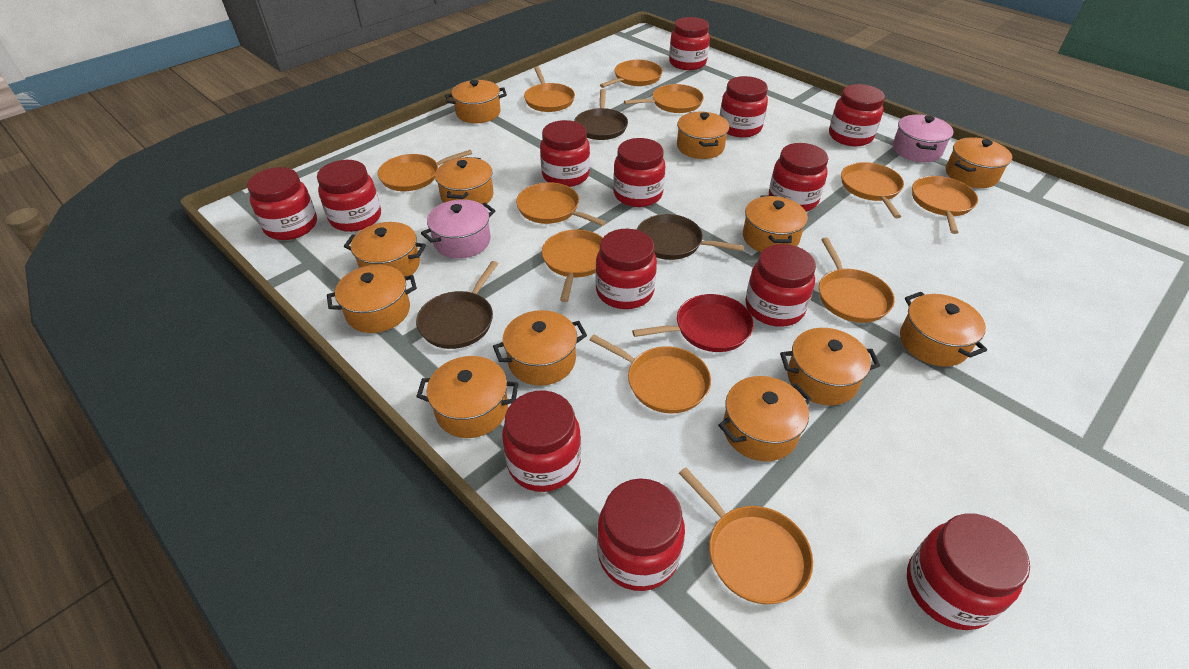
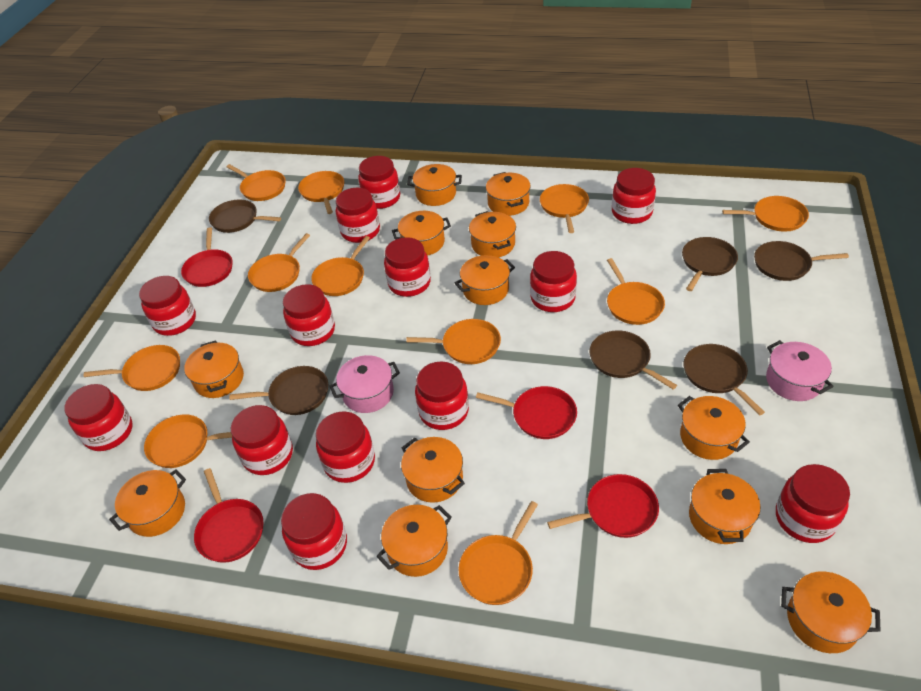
brown pan: 3 -> 6
red pan: 1 -> 4

